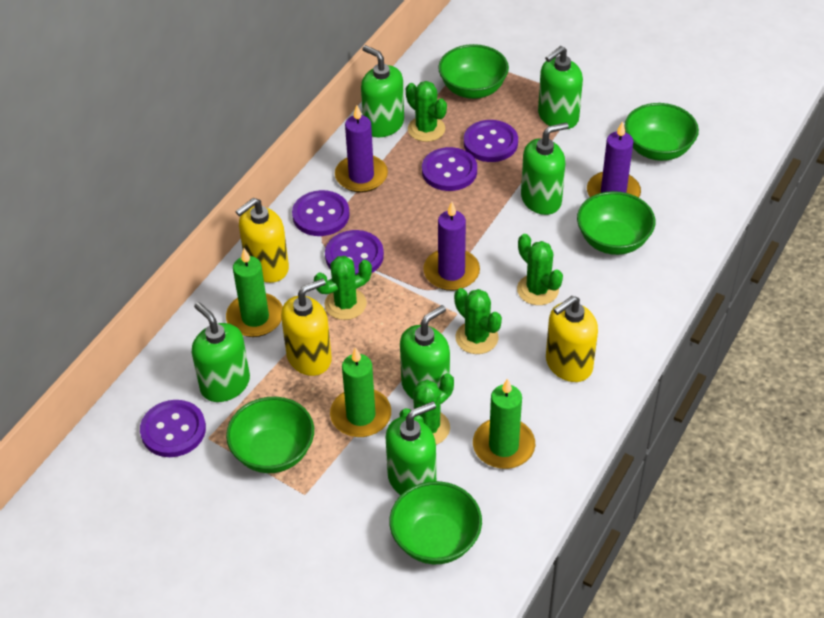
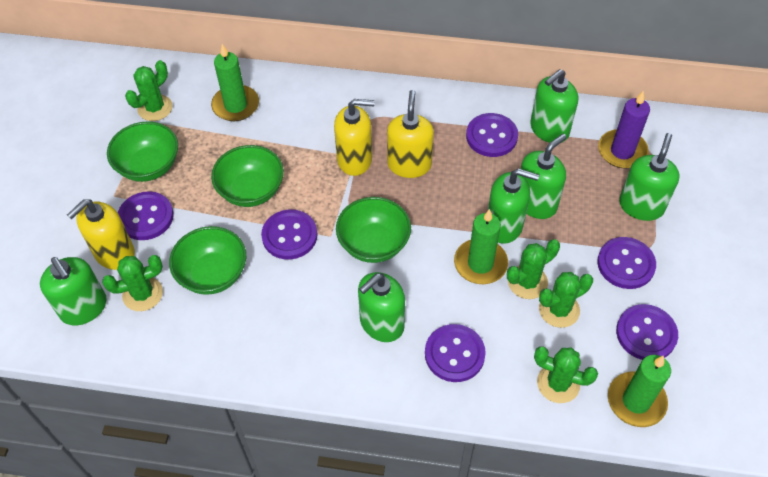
green bowl: 5 -> 4
purple button: 5 -> 6
purple candle: 3 -> 1

